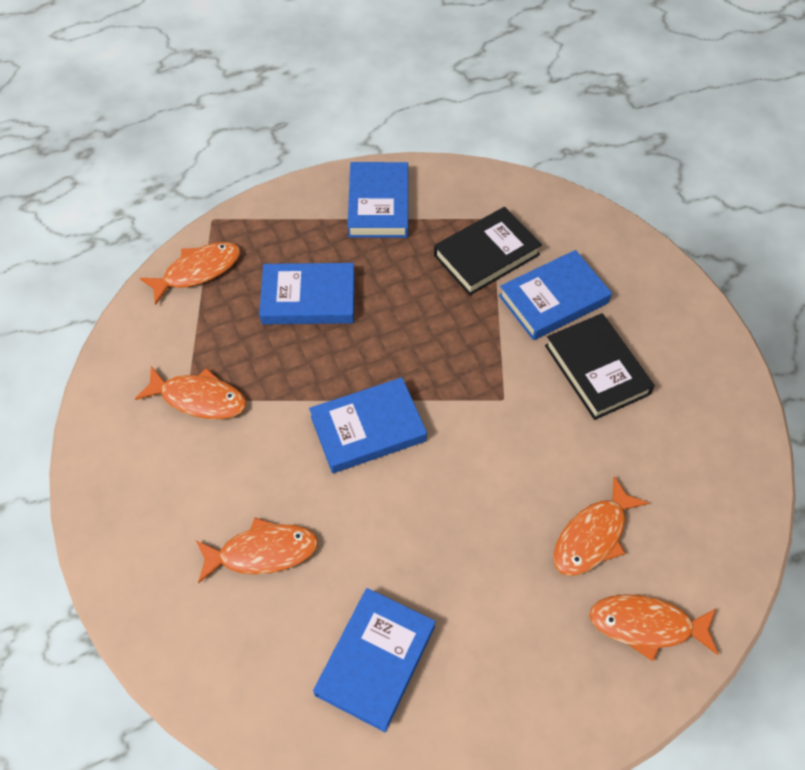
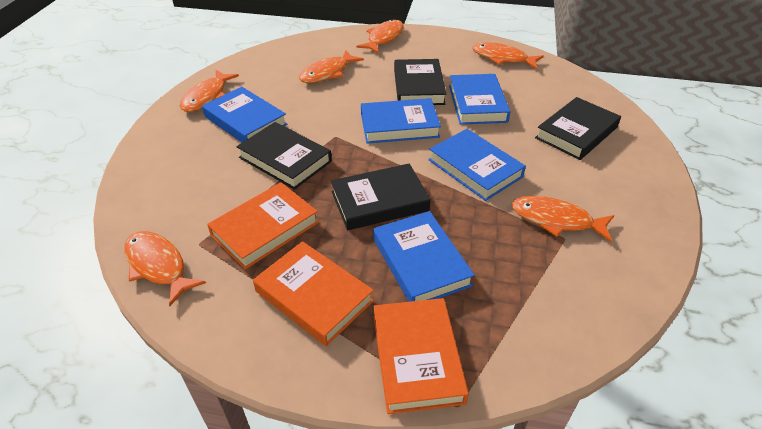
black book: 2 -> 4
orange book: 0 -> 3
orange fish: 5 -> 6

